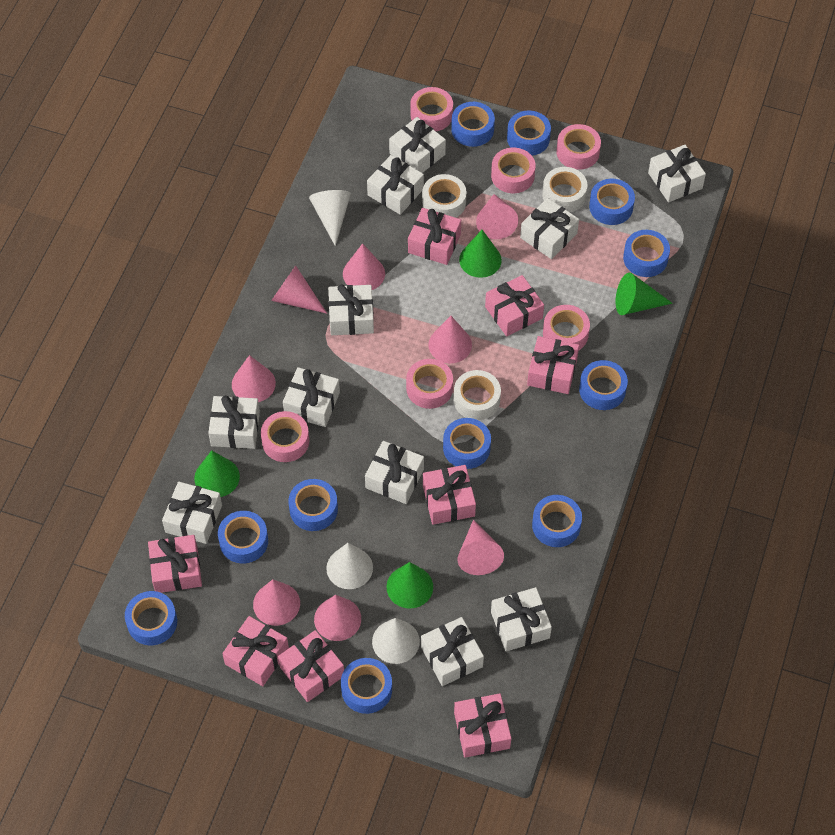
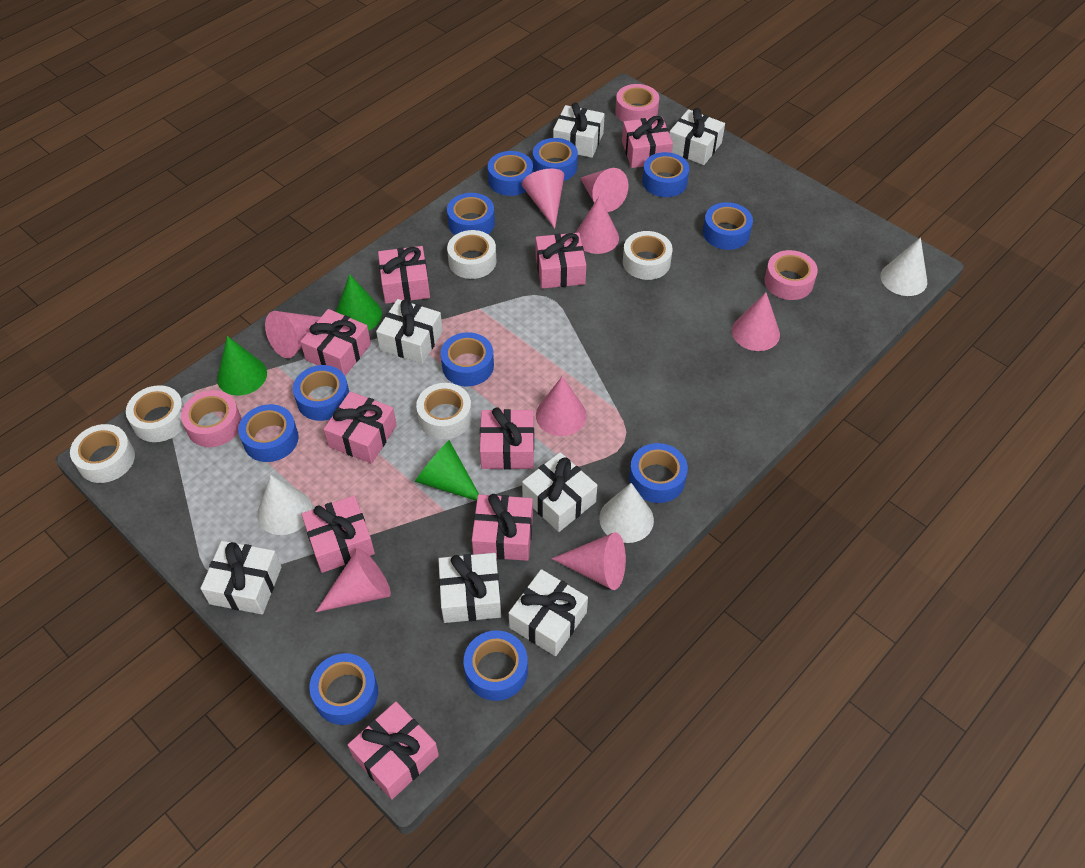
green cone: 4 -> 3
pink gift: 8 -> 9
pink tape: 6 -> 3
white gift: 11 -> 7
white tape: 3 -> 5

